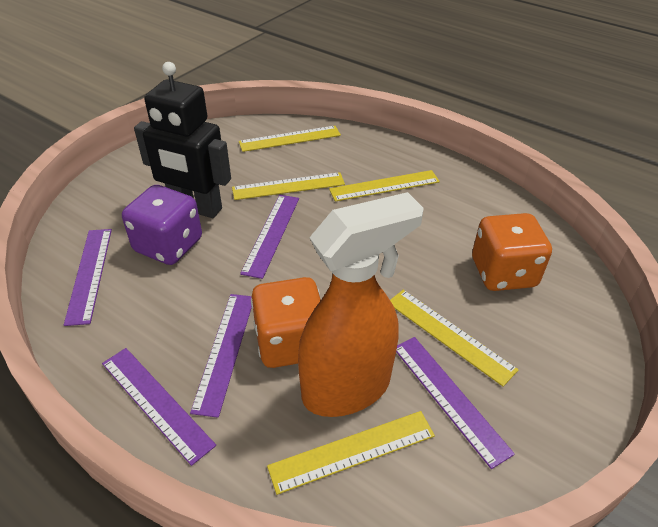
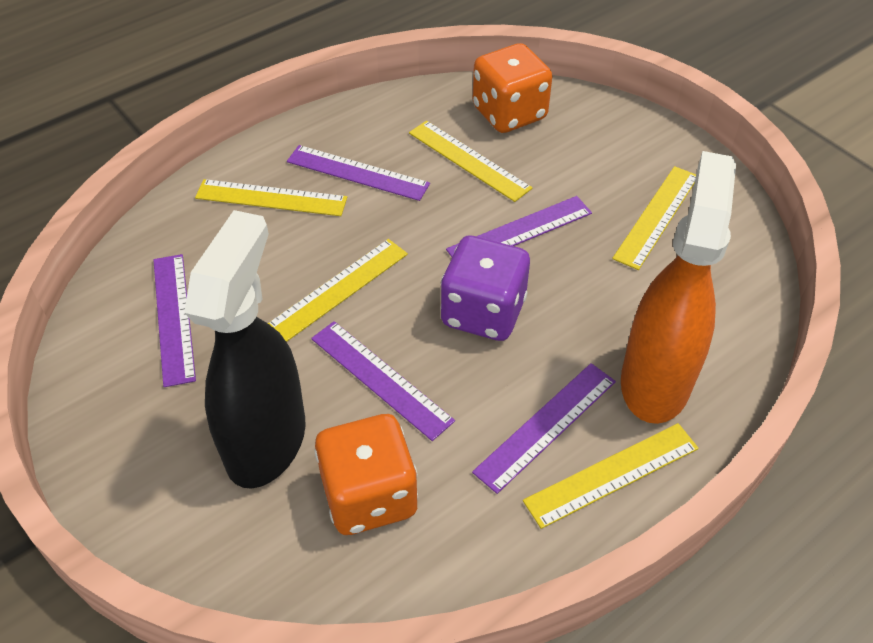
black robot: 1 -> 0
black spray bottle: 0 -> 1

